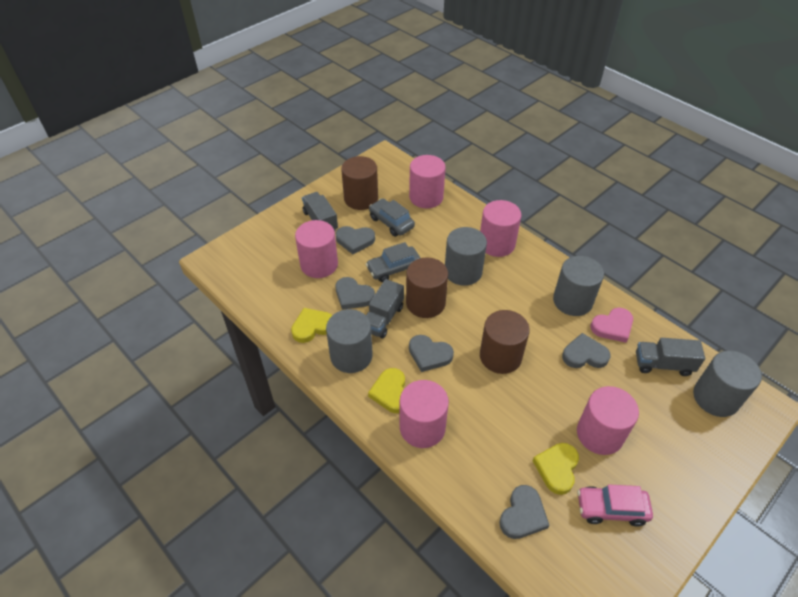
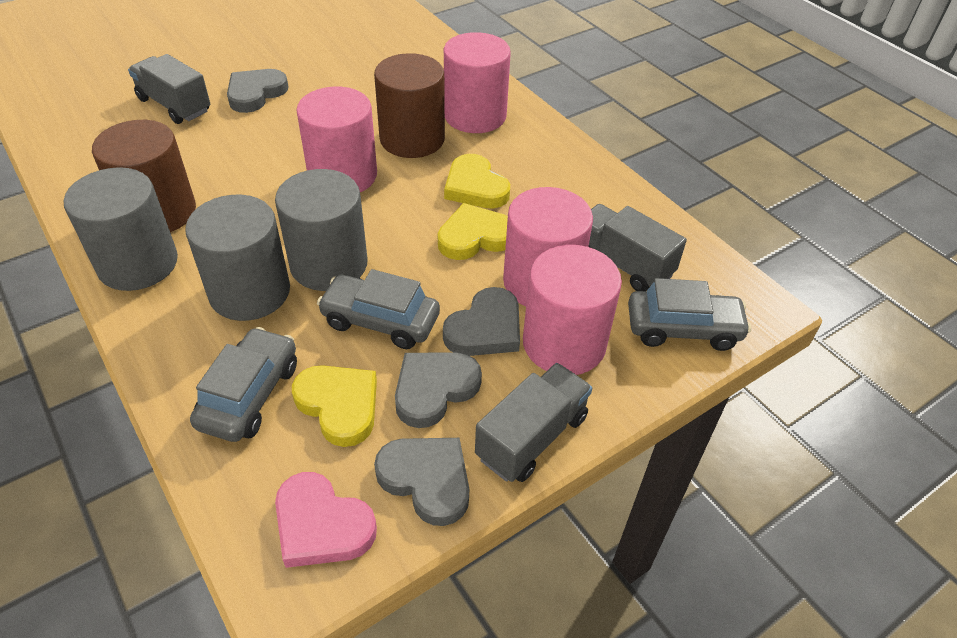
brown cylinder: 3 -> 2
grey car: 2 -> 3
grey cylinder: 4 -> 3
grey heart: 5 -> 4
pink car: 1 -> 0
pink cylinder: 5 -> 4

